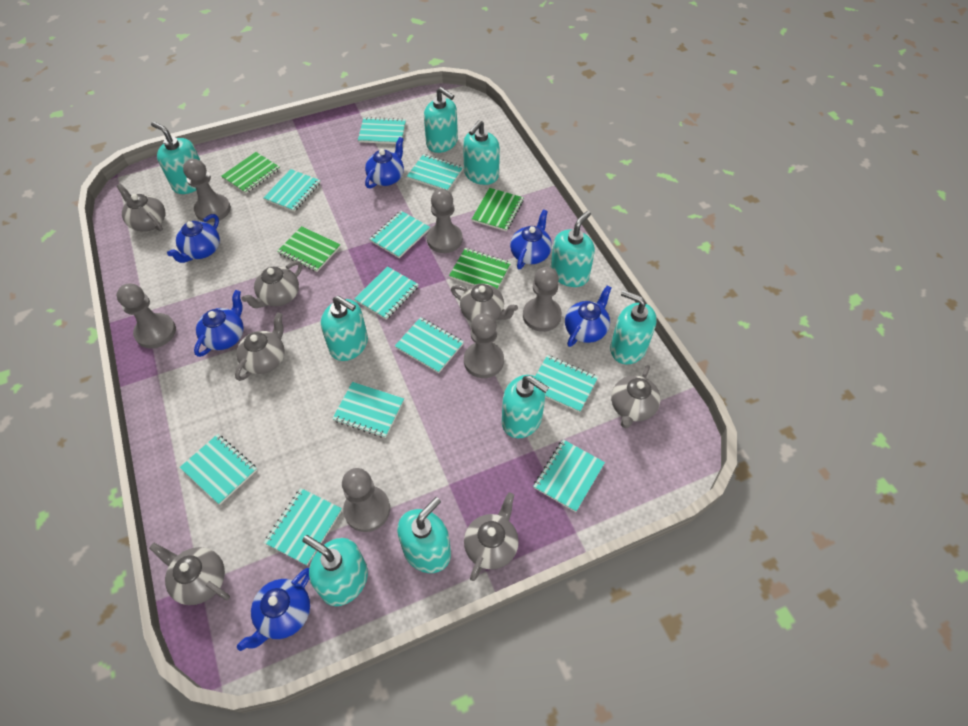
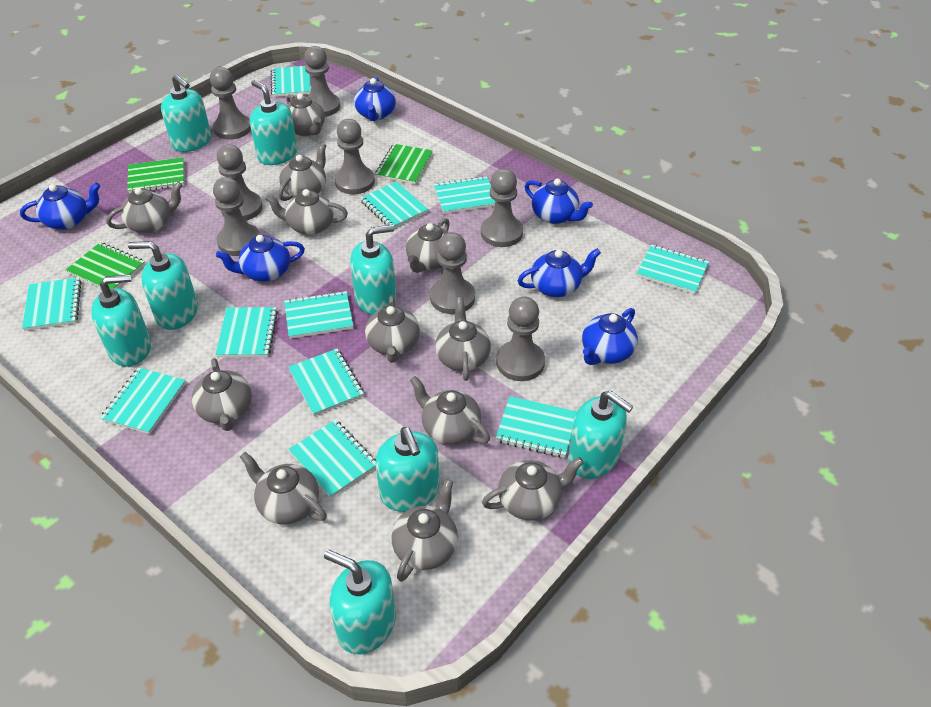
green notebook: 4 -> 3
grey pawn: 6 -> 8
grey teapot: 7 -> 12
turquoise soap dispenser: 9 -> 8

